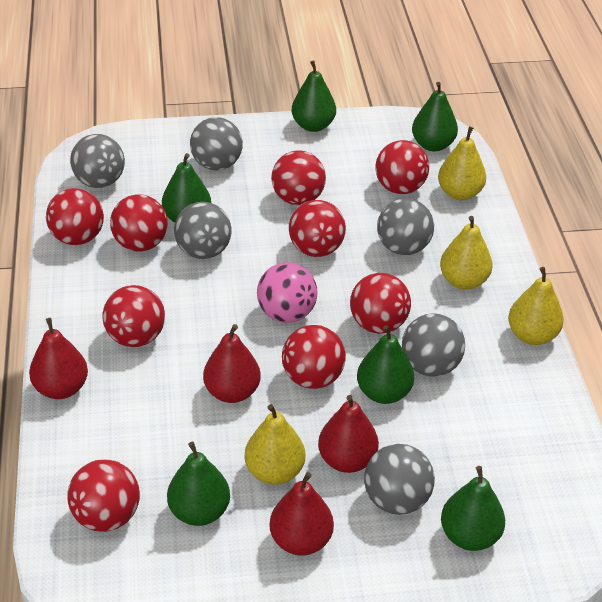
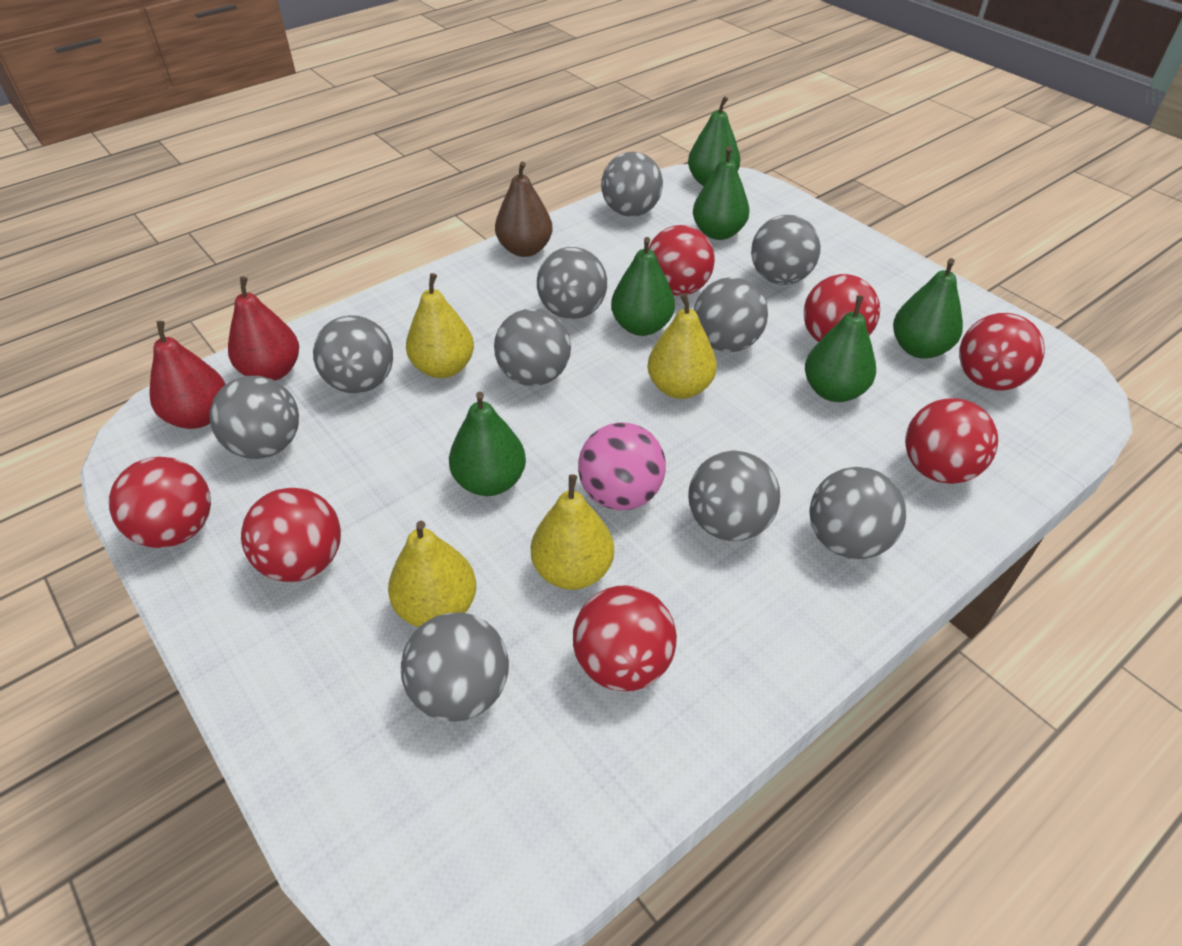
brown pear: 0 -> 1
grey ball: 6 -> 10
red ball: 9 -> 7
red pear: 4 -> 2

